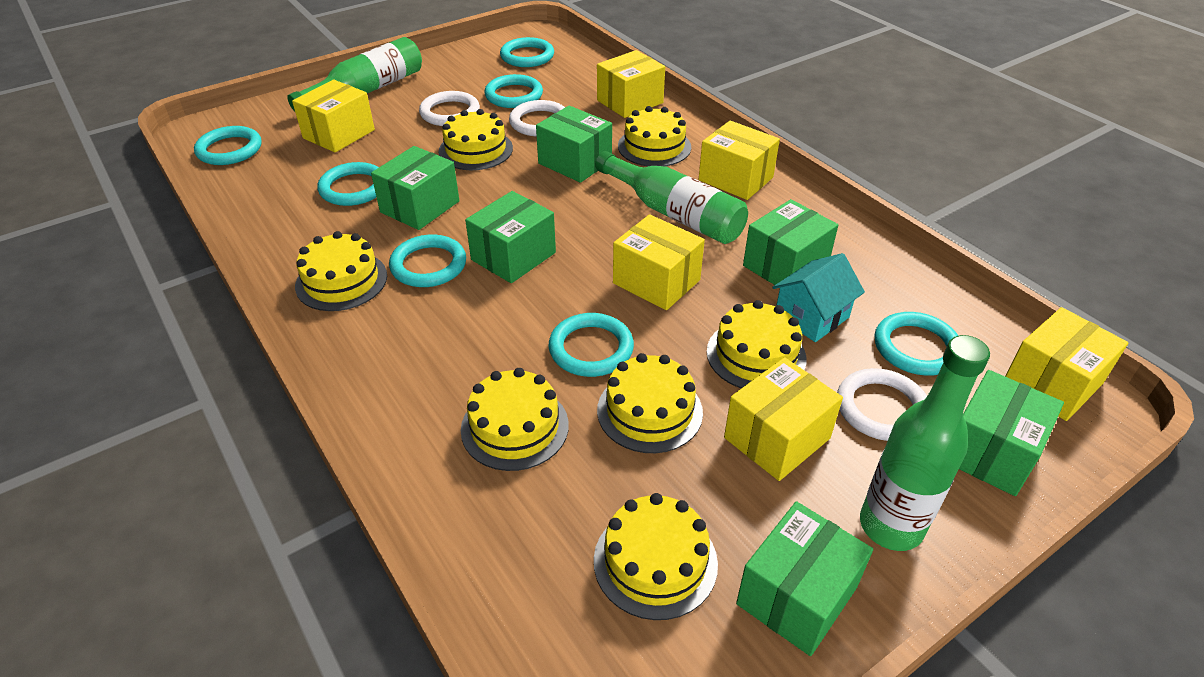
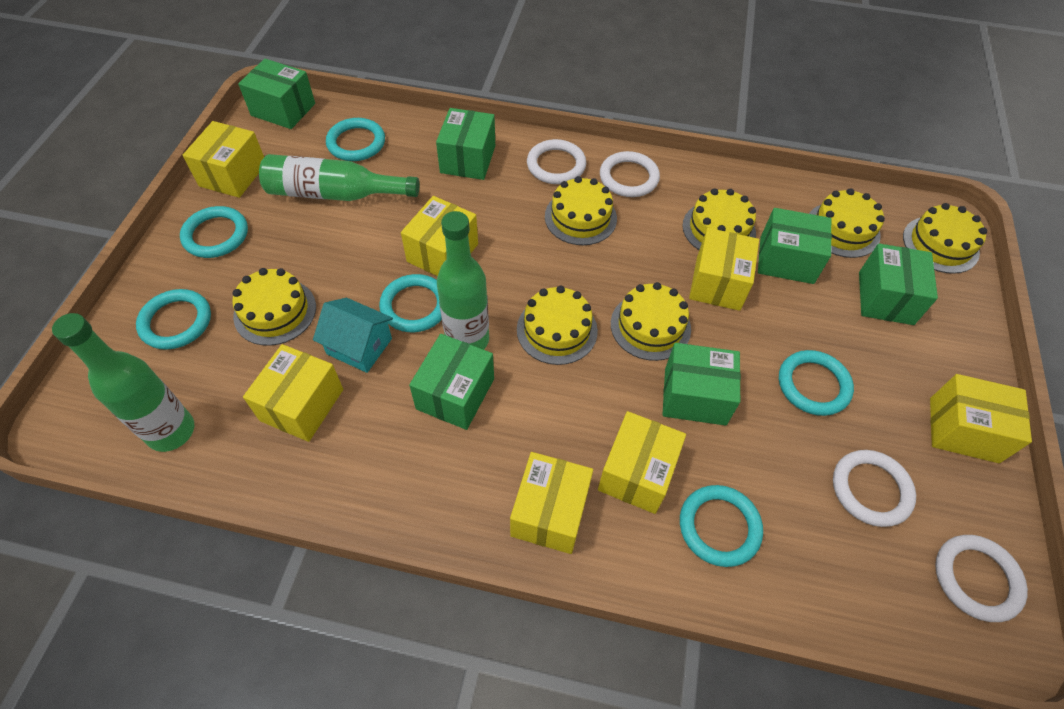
turquoise ring: 7 -> 6
white ring: 3 -> 4
yellow box: 6 -> 7

